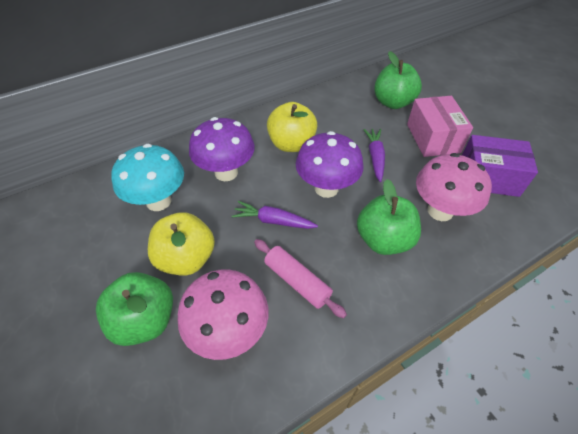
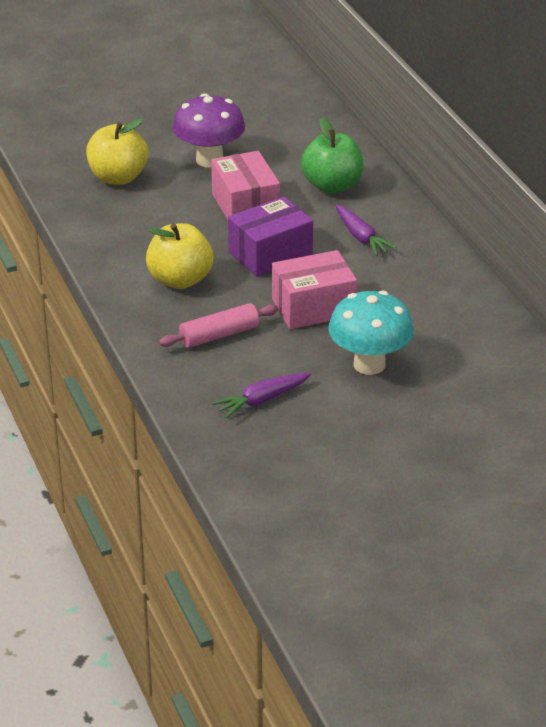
green apple: 3 -> 1
pink box: 1 -> 2
pink mushroom: 2 -> 0
purple mushroom: 2 -> 1

